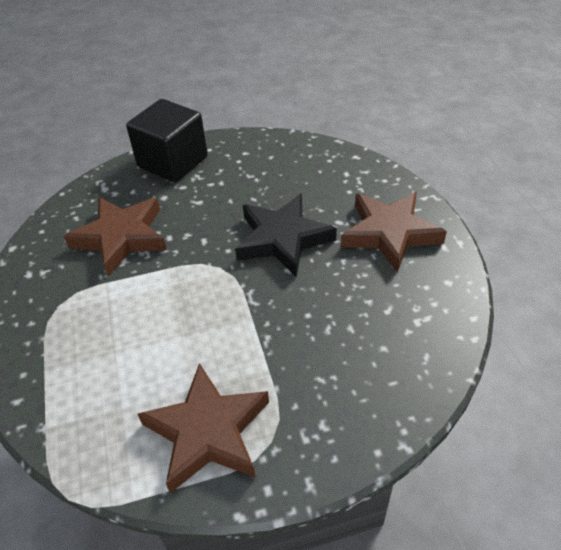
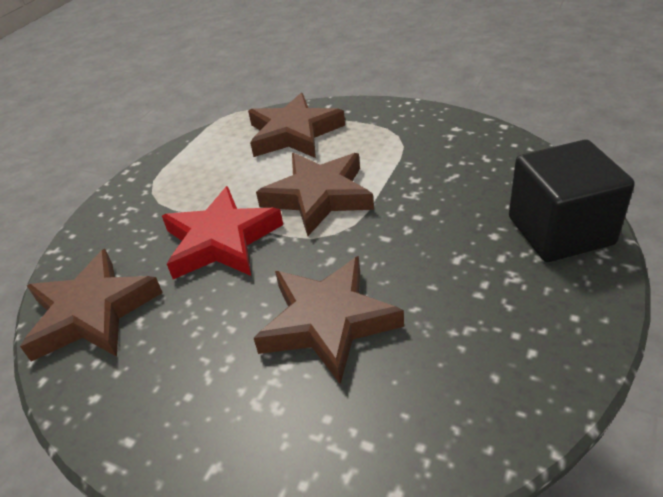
black star: 1 -> 0
brown star: 3 -> 4
red star: 0 -> 1

